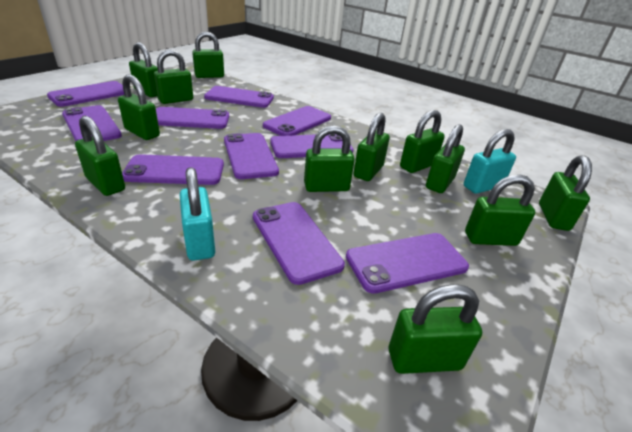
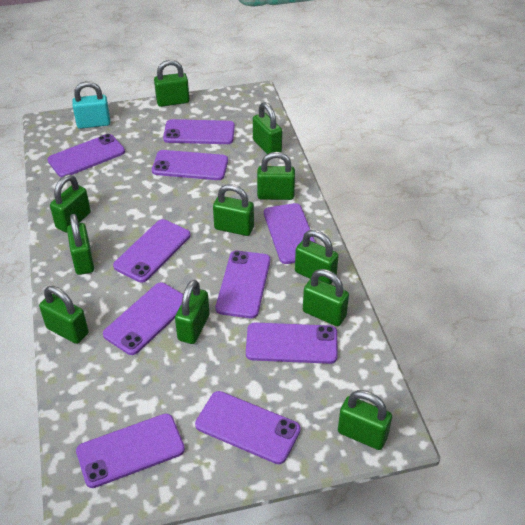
green padlock: 12 -> 11
turquoise padlock: 2 -> 1

